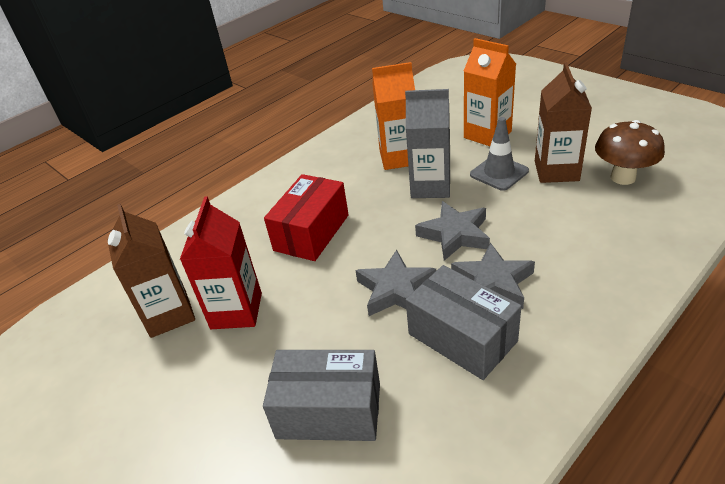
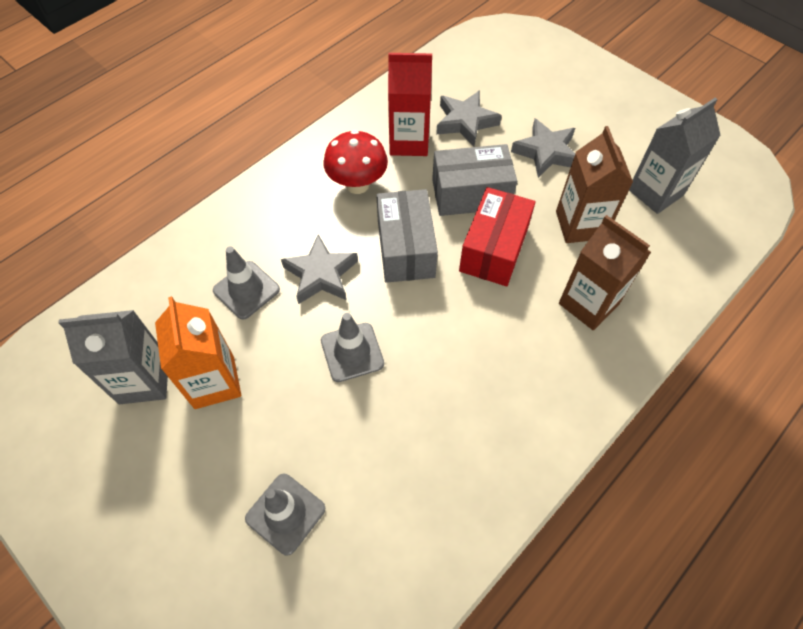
brown mushroom: 1 -> 0
grey carton: 1 -> 2
grey traffic cone: 1 -> 3
orange carton: 2 -> 1
red mushroom: 0 -> 1

